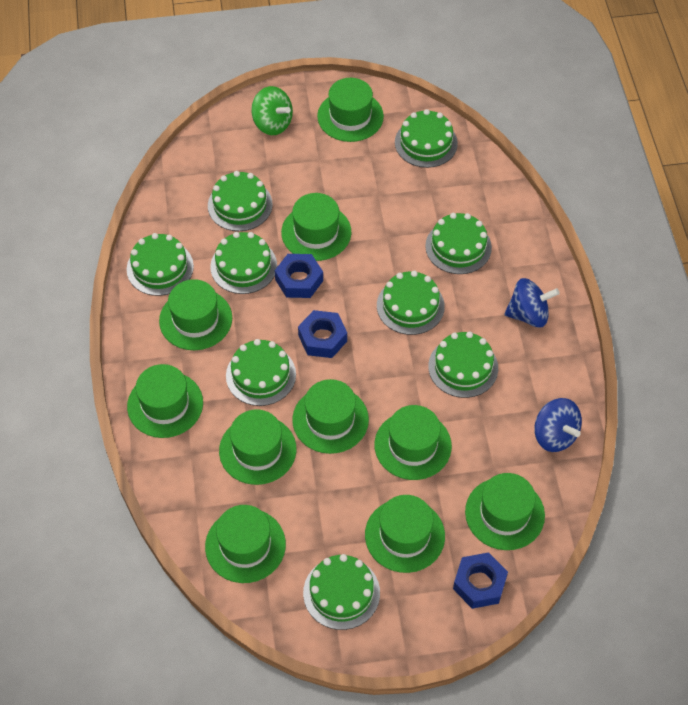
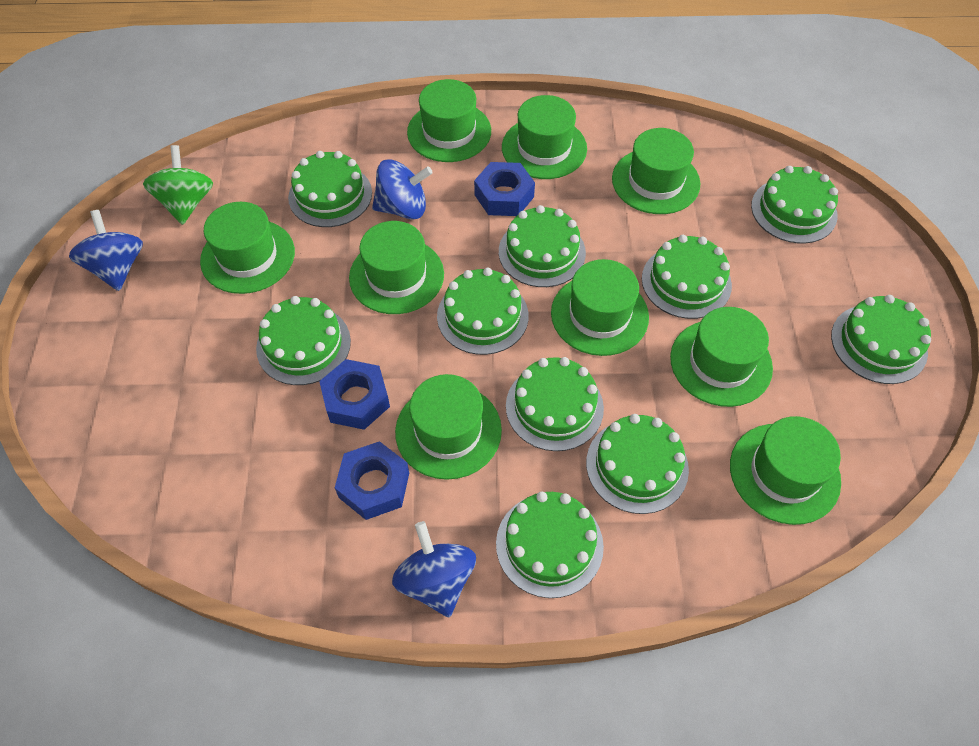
blue spinning top: 2 -> 3
green cake: 9 -> 10
green hat: 10 -> 9

